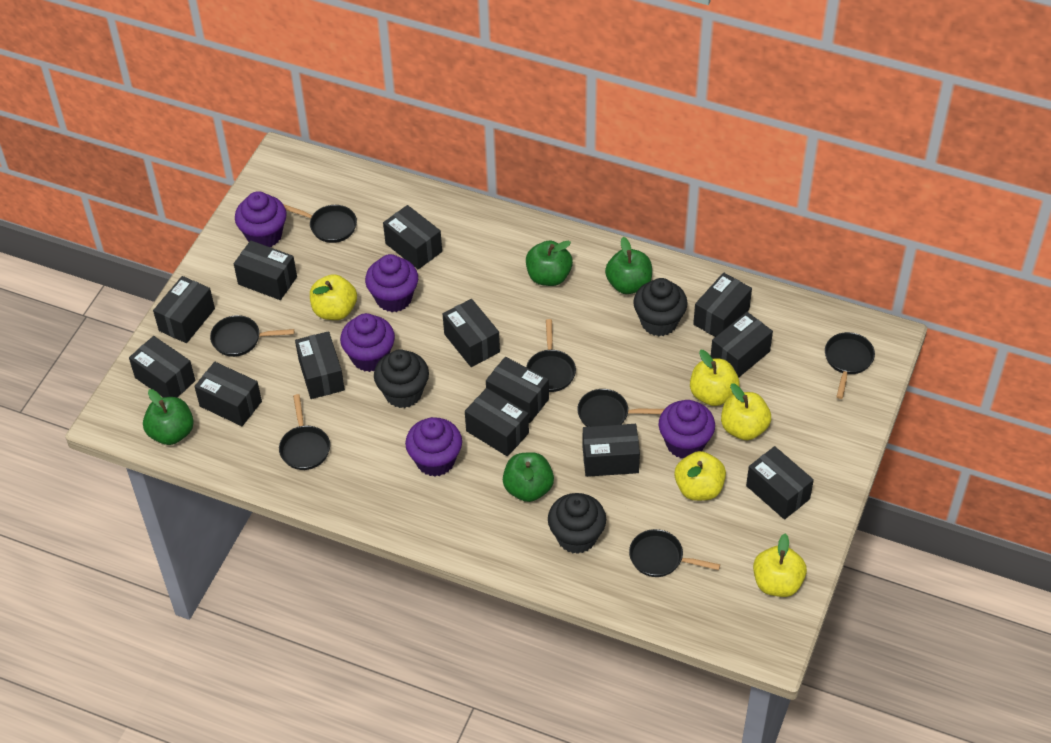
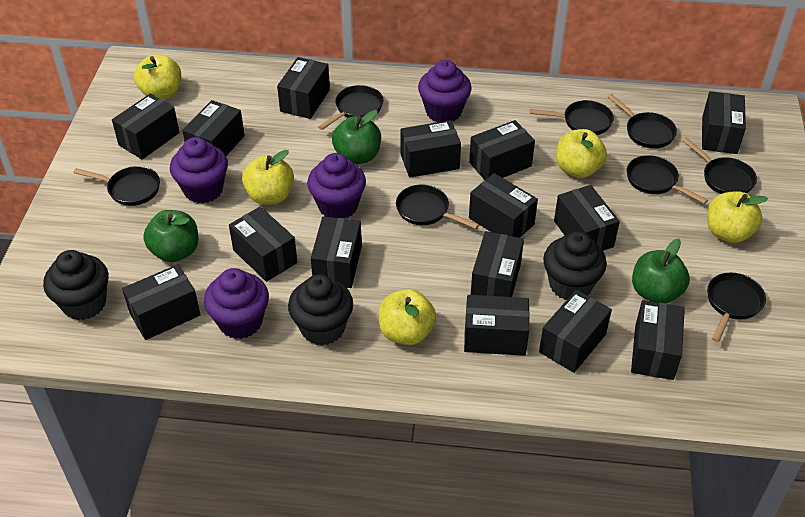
black box: 13 -> 15
black pan: 7 -> 8
green apple: 4 -> 3
purple cupcake: 5 -> 4

